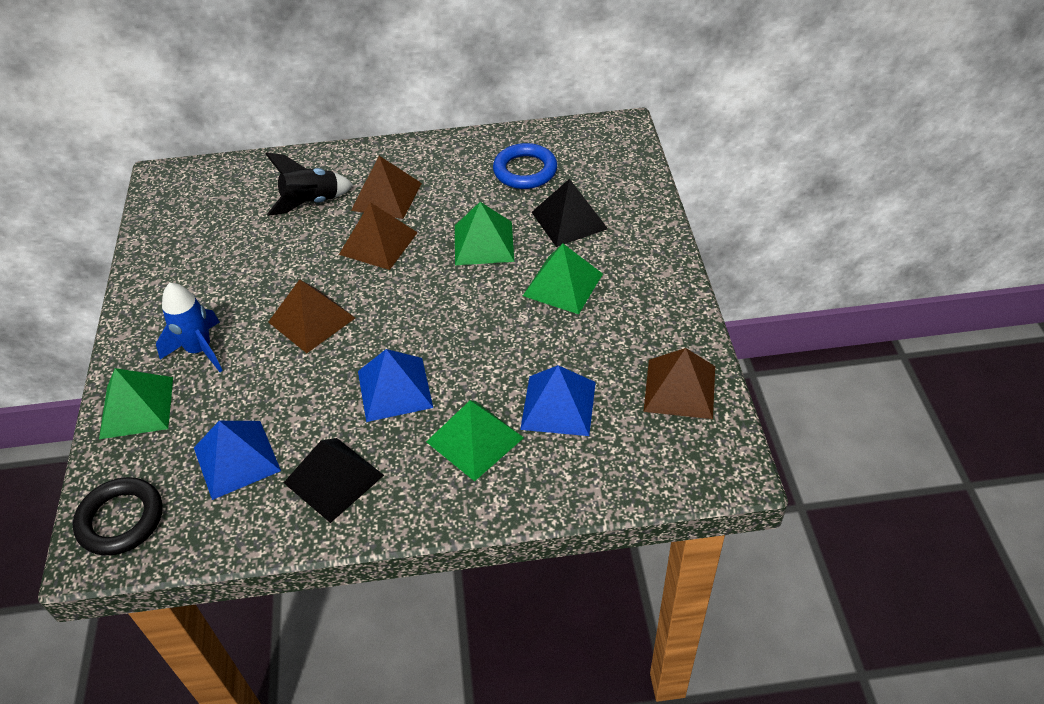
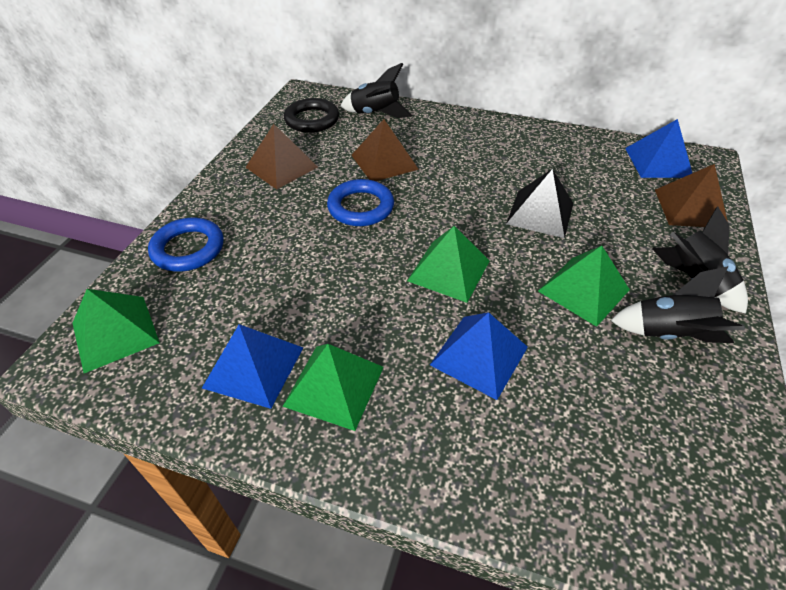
black pyramid: 2 -> 1
black rocket: 1 -> 3
blue ring: 1 -> 2
blue rocket: 1 -> 0
brown pyramid: 4 -> 3

